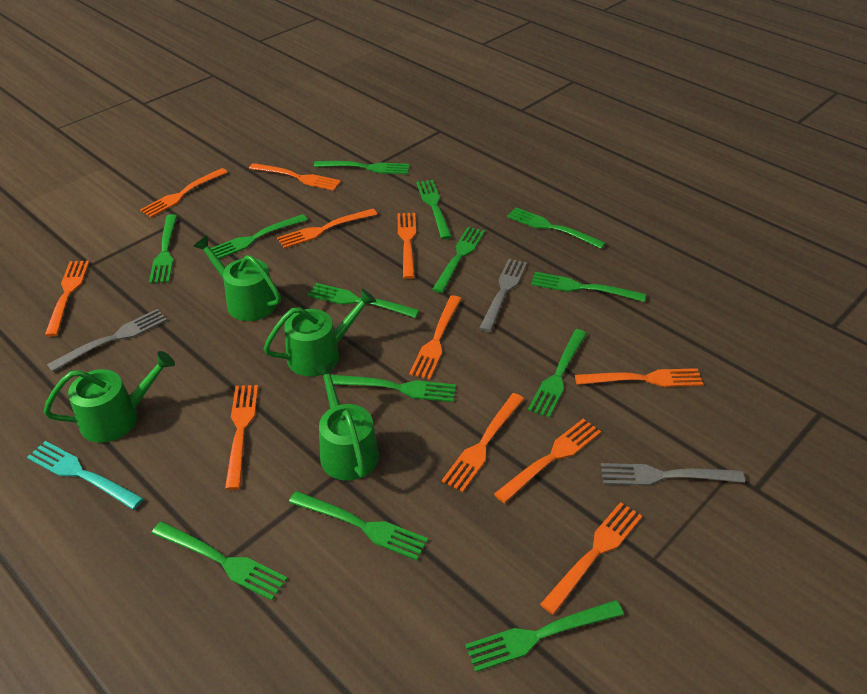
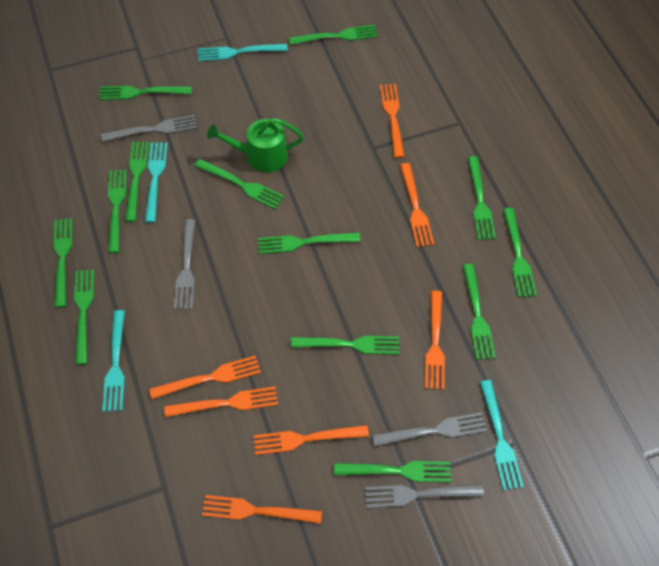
green watering can: 4 -> 1
grey fork: 3 -> 4
orange fork: 11 -> 7
turquoise fork: 1 -> 4

